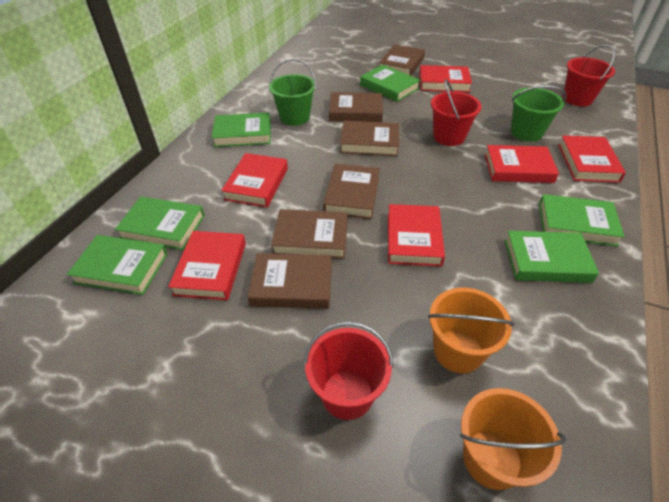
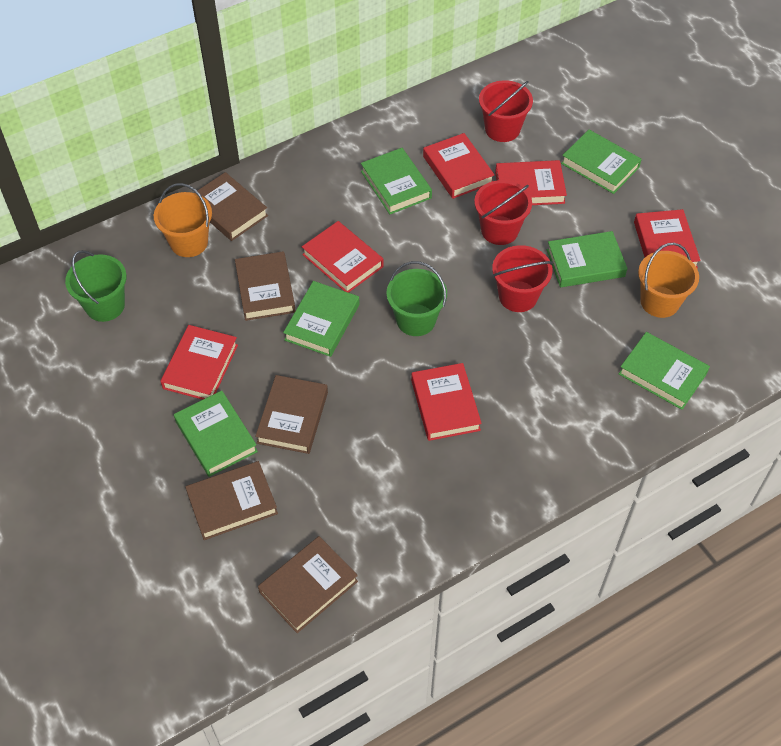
brown book: 6 -> 5

